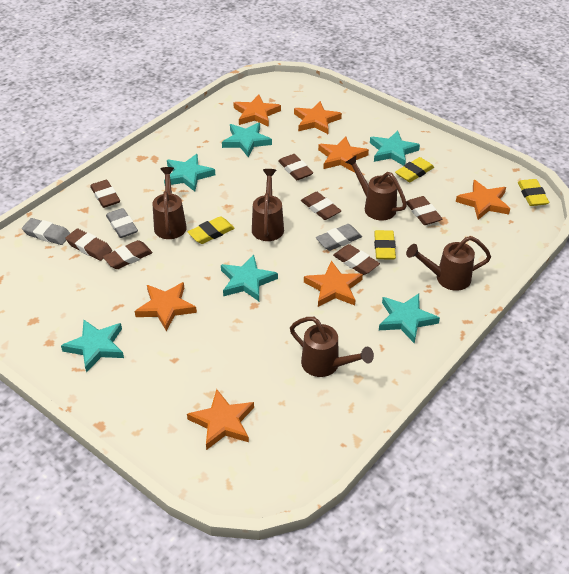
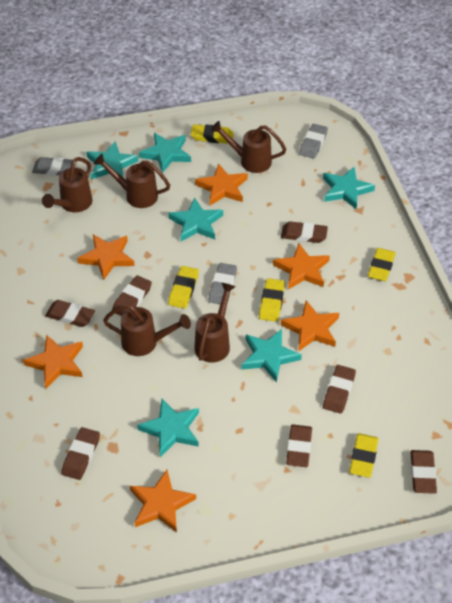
orange star: 7 -> 6
yellow eraser: 4 -> 5

